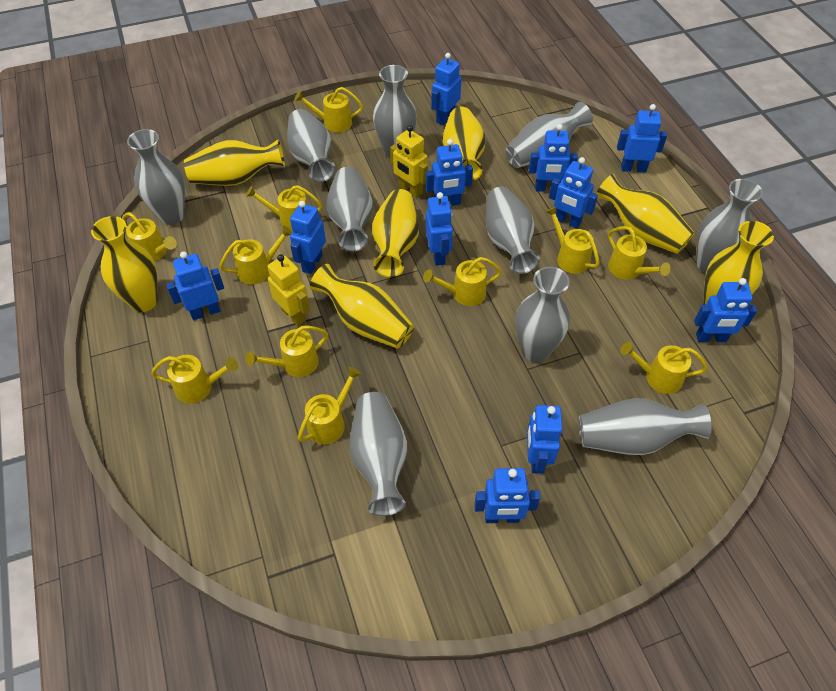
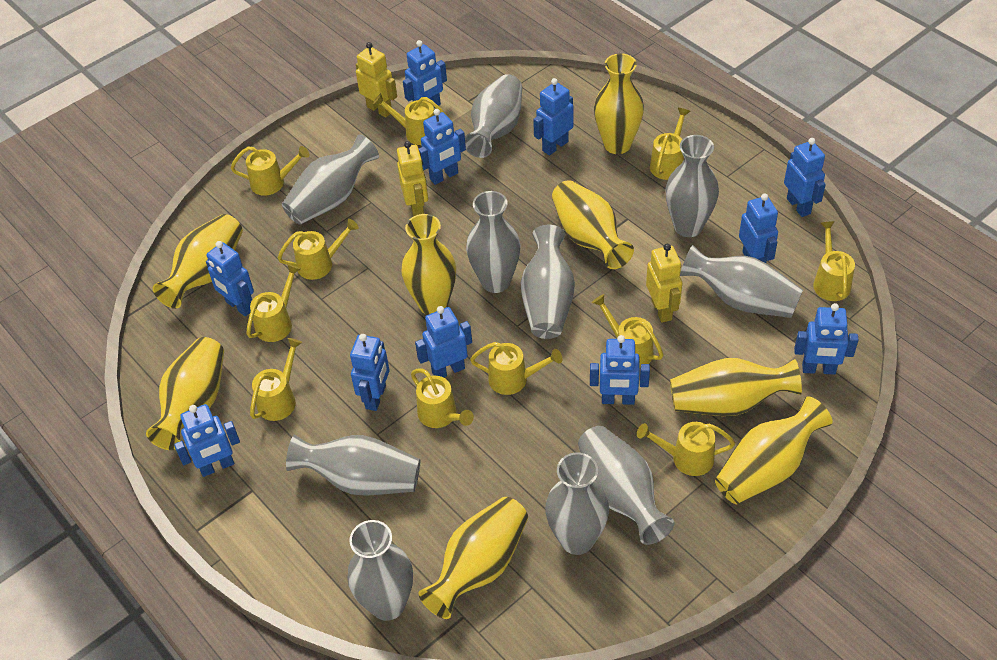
yellow robot: 2 -> 3
yellow vase: 7 -> 8

